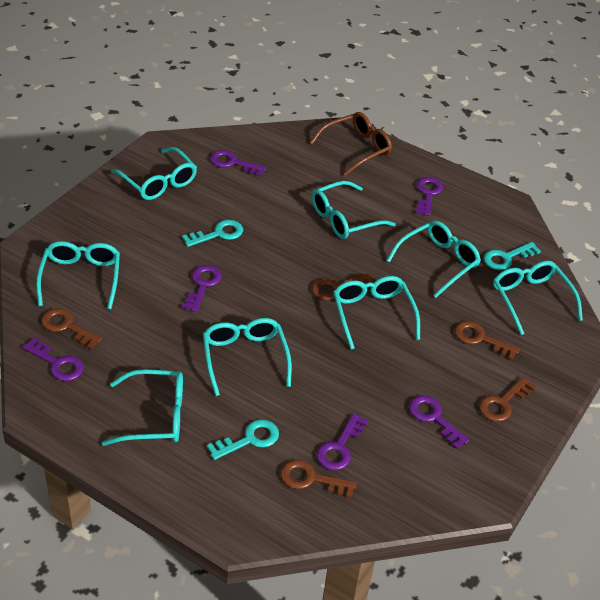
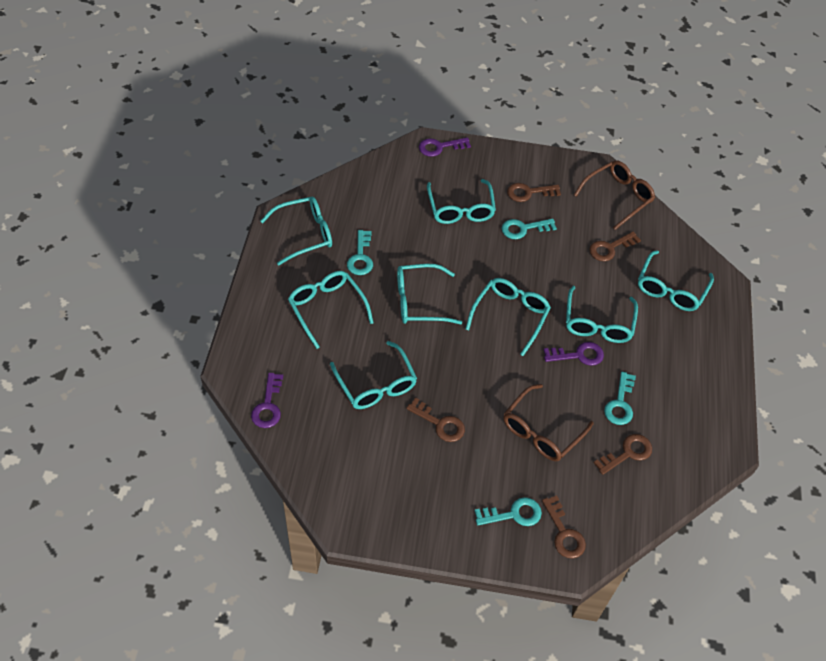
brown glasses: 1 -> 2
purple key: 6 -> 3
turquoise key: 3 -> 4

